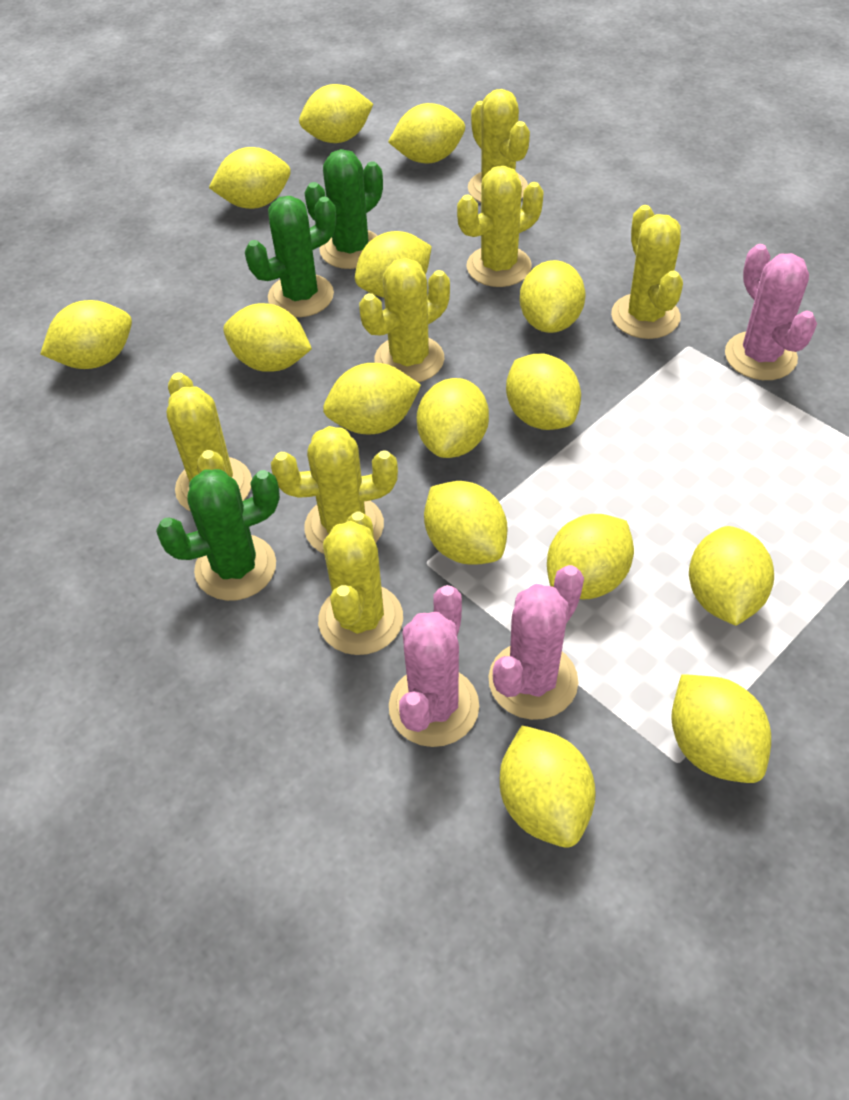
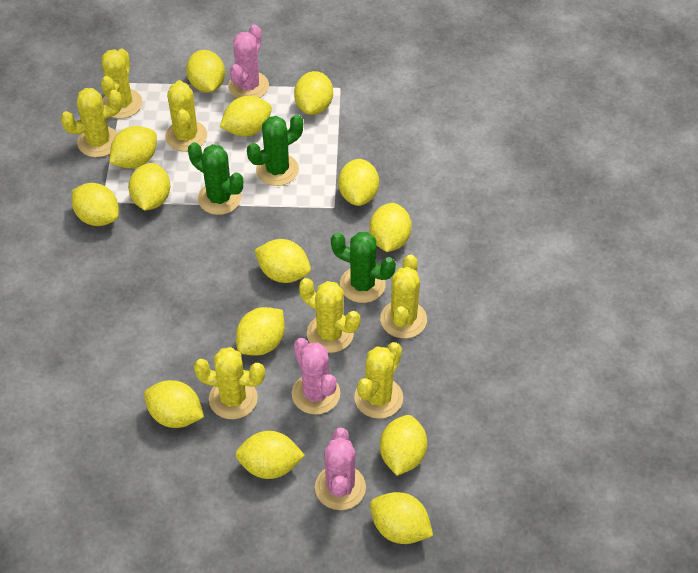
yellow lemon: 15 -> 14

